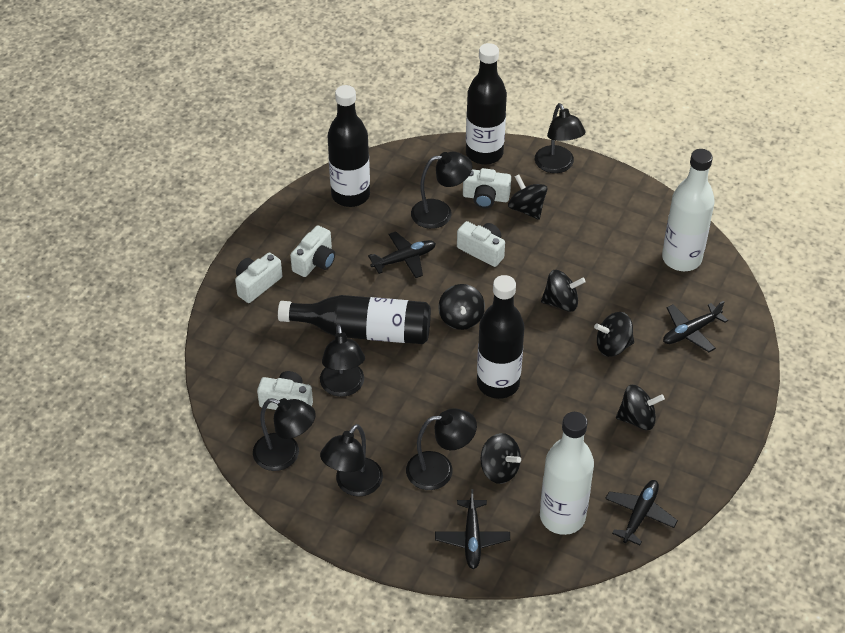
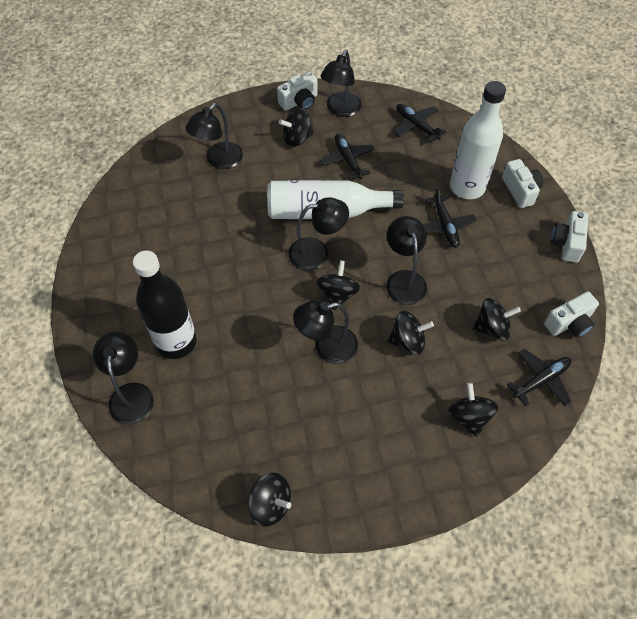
black bottle: 4 -> 1
white camera: 5 -> 4

